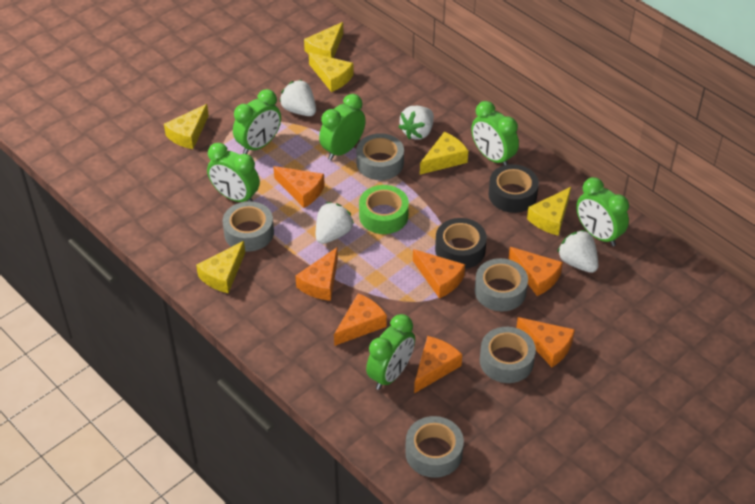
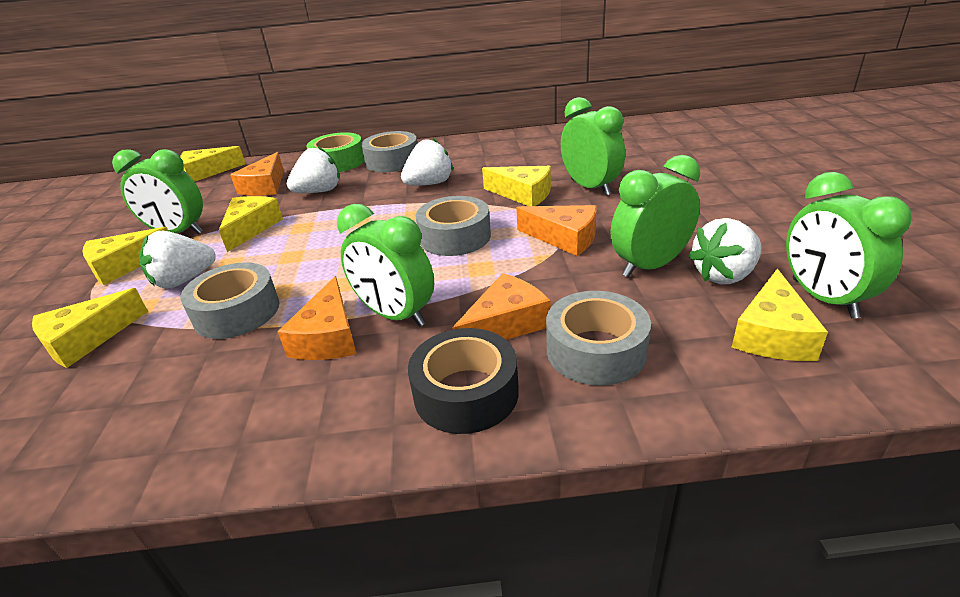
black tape: 2 -> 1
green clock: 6 -> 5
grey tape: 5 -> 4
orange cheese: 7 -> 4

